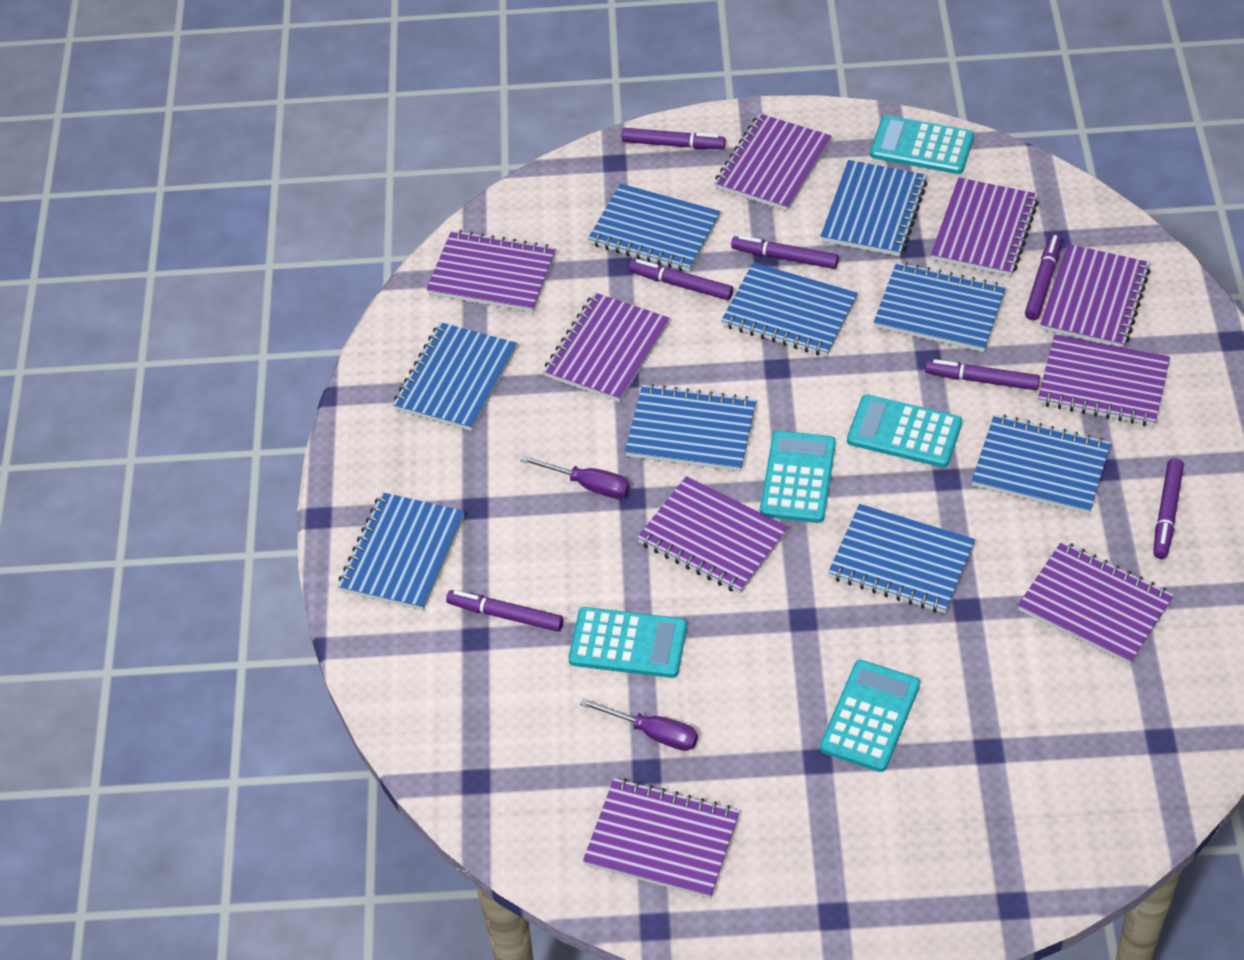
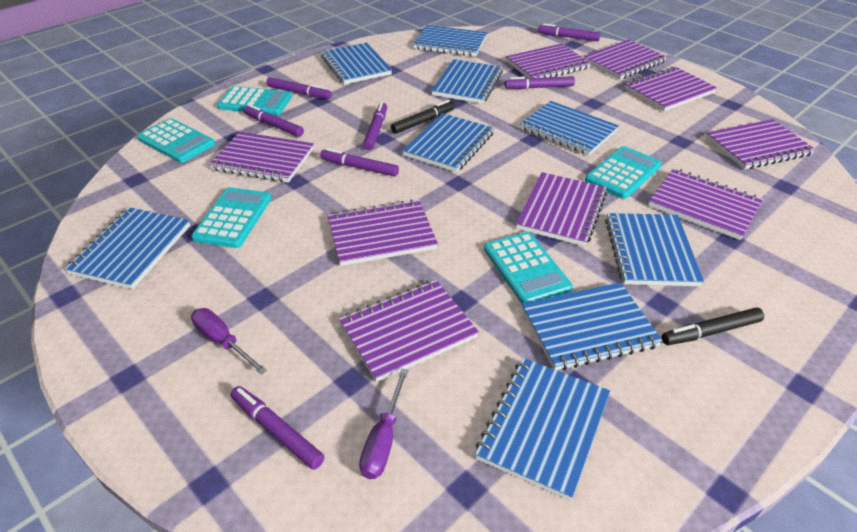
black marker: 0 -> 2

